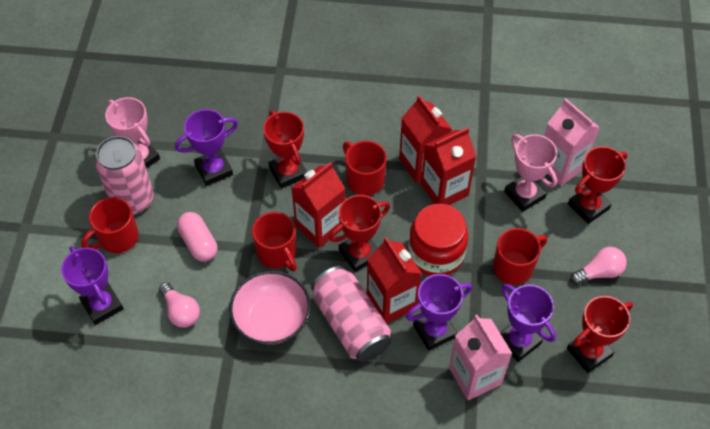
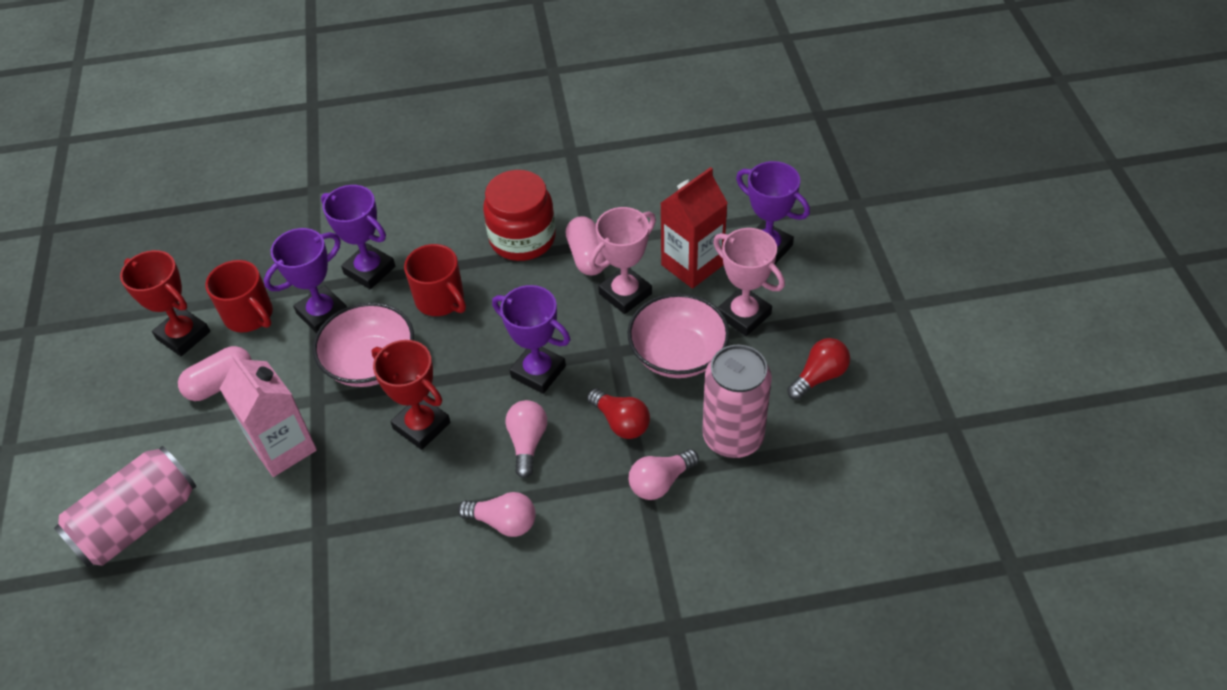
pink bowl: 1 -> 2
pink capsule: 1 -> 2
pink carton: 2 -> 1
pink light bulb: 2 -> 3
red carton: 4 -> 1
red light bulb: 0 -> 2
red mug: 4 -> 2
red trophy: 4 -> 2

